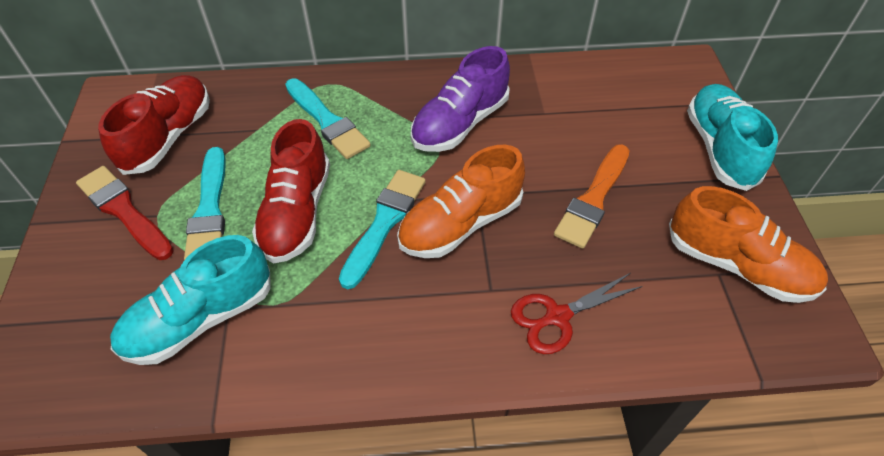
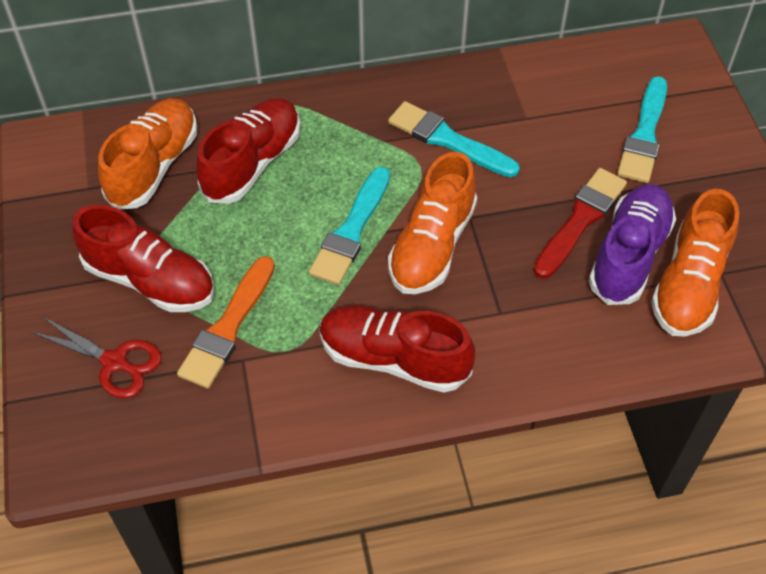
orange shoe: 2 -> 3
red shoe: 2 -> 3
turquoise shoe: 2 -> 0

